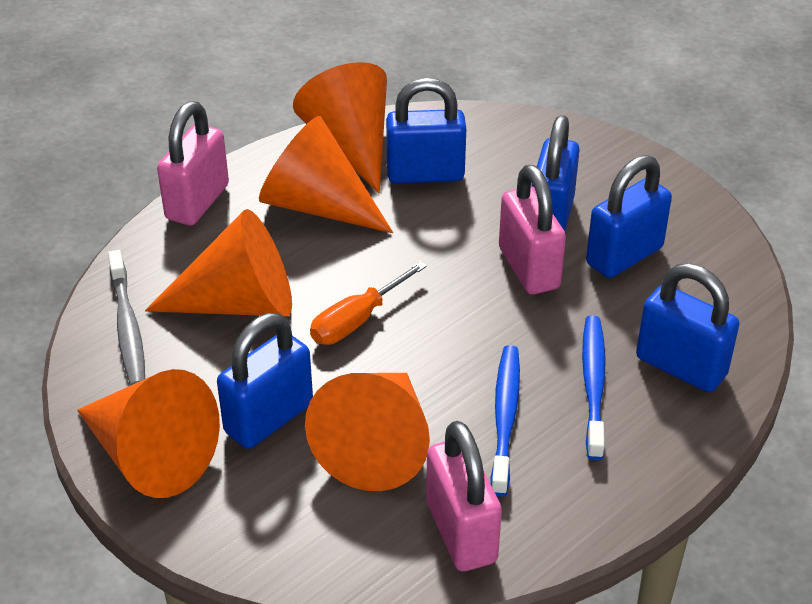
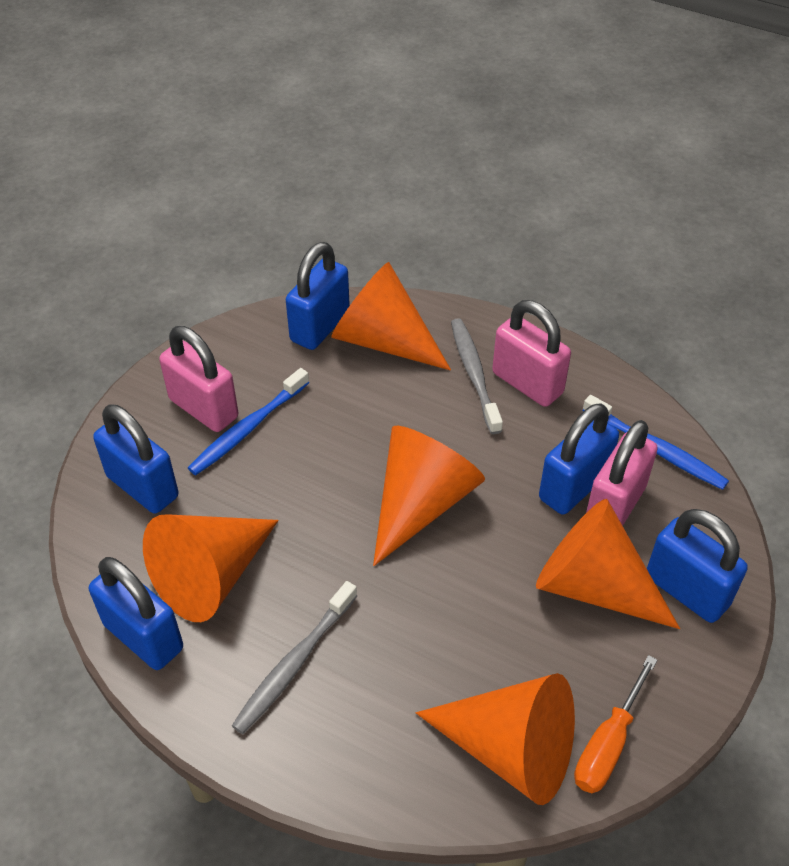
grey toothbrush: 1 -> 2

